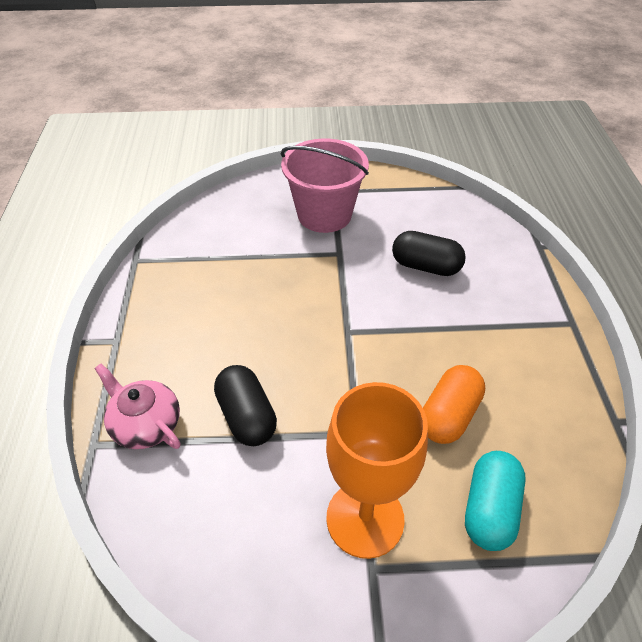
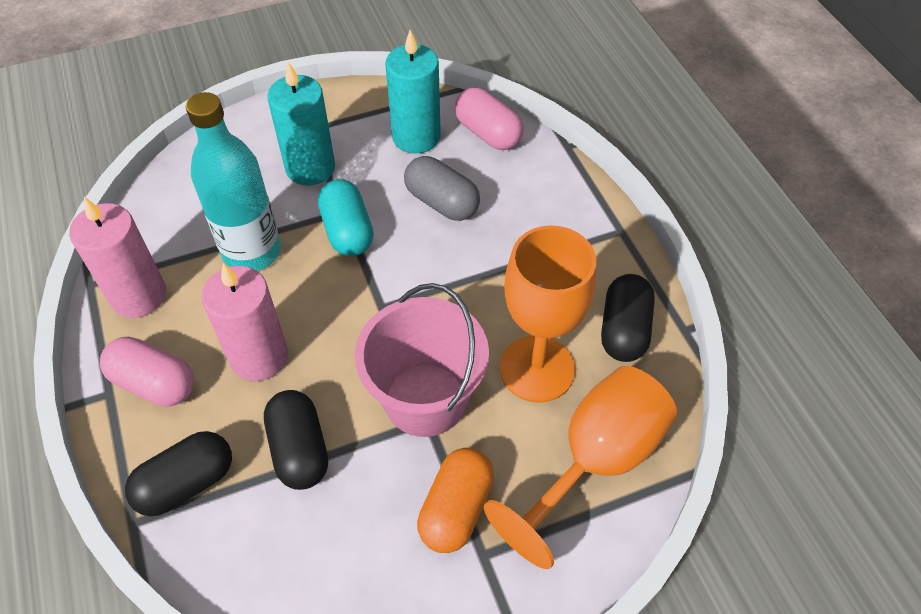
black capsule: 2 -> 3
grey capsule: 0 -> 1
orange goblet: 1 -> 2
pink candle: 0 -> 2
pink capsule: 0 -> 2
pink teapot: 1 -> 0
turquoise bottle: 0 -> 1
turquoise candle: 0 -> 2

